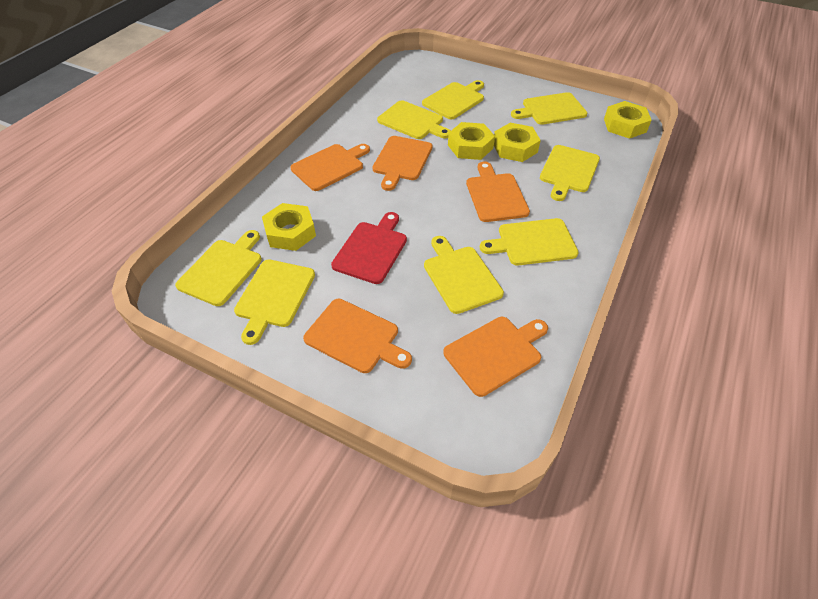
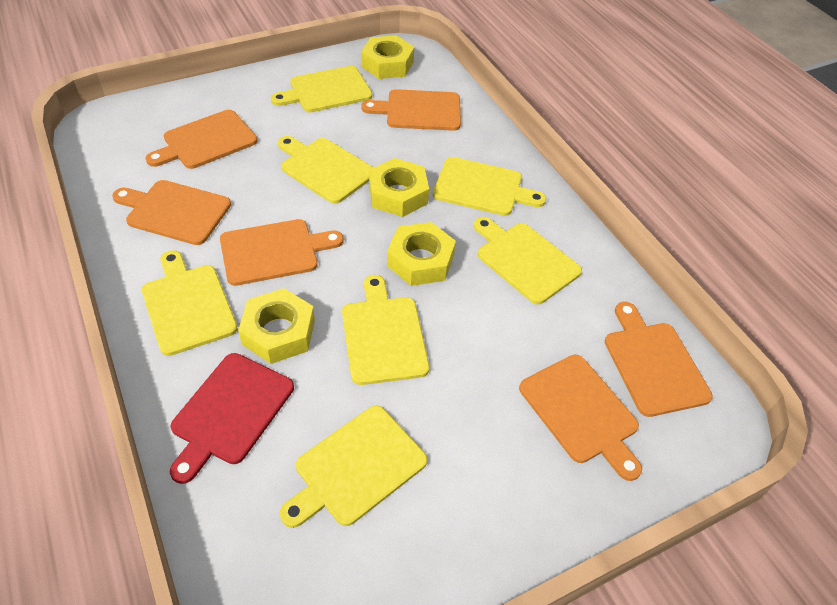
orange cutting board: 5 -> 6
yellow cutting board: 8 -> 7

